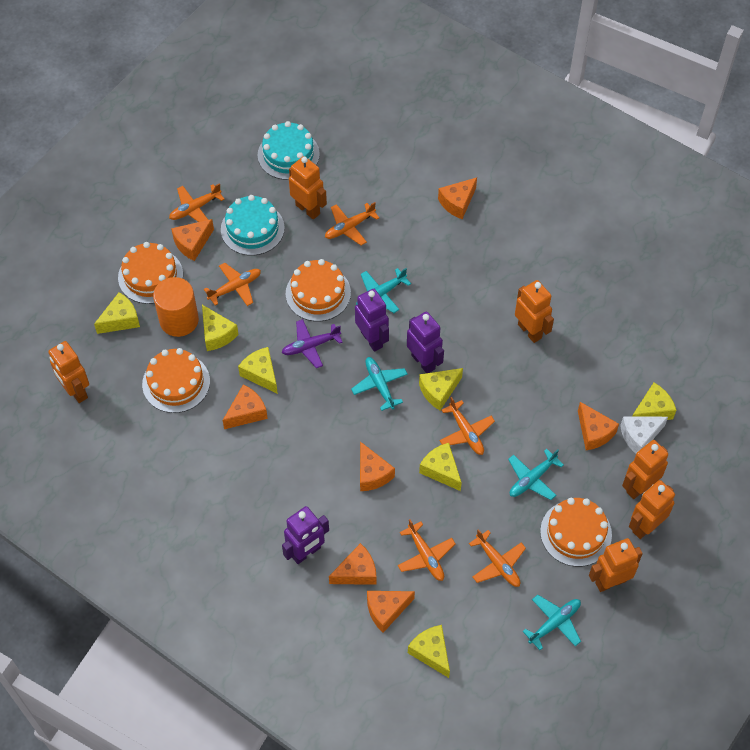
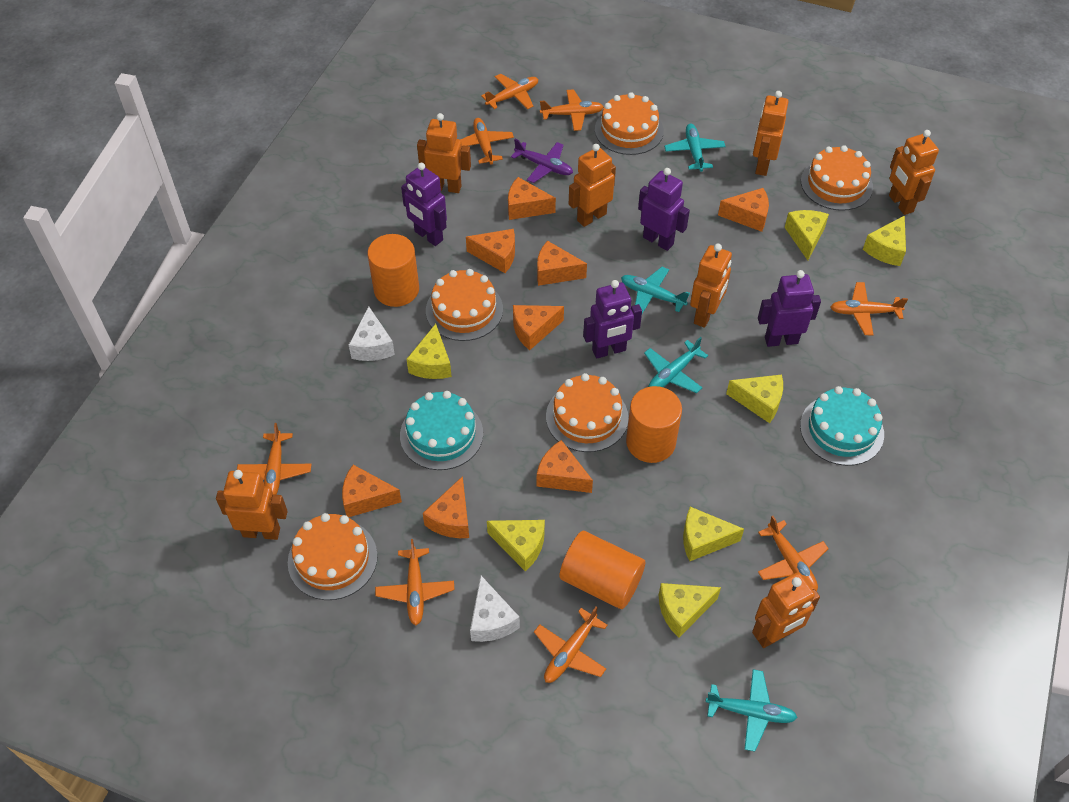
orange cake: 4 -> 5
orange cheese: 7 -> 8
orange cylinder: 1 -> 3
orange plane: 6 -> 8
orange robot: 6 -> 7
purple robot: 3 -> 4
white cheese: 1 -> 2

